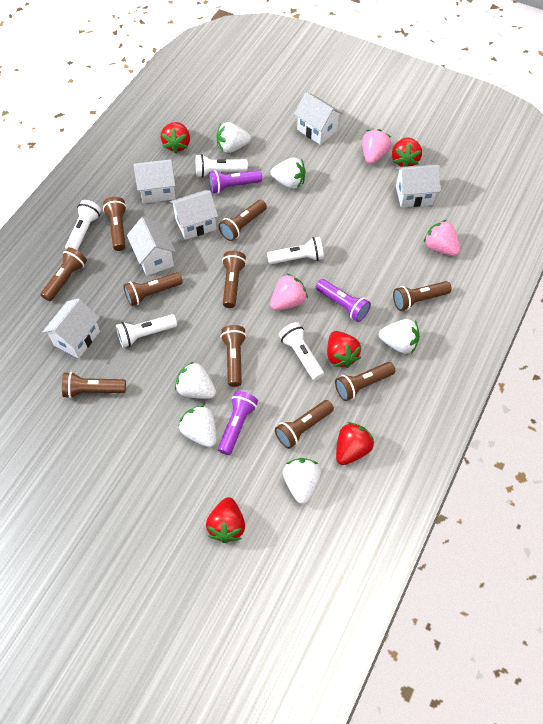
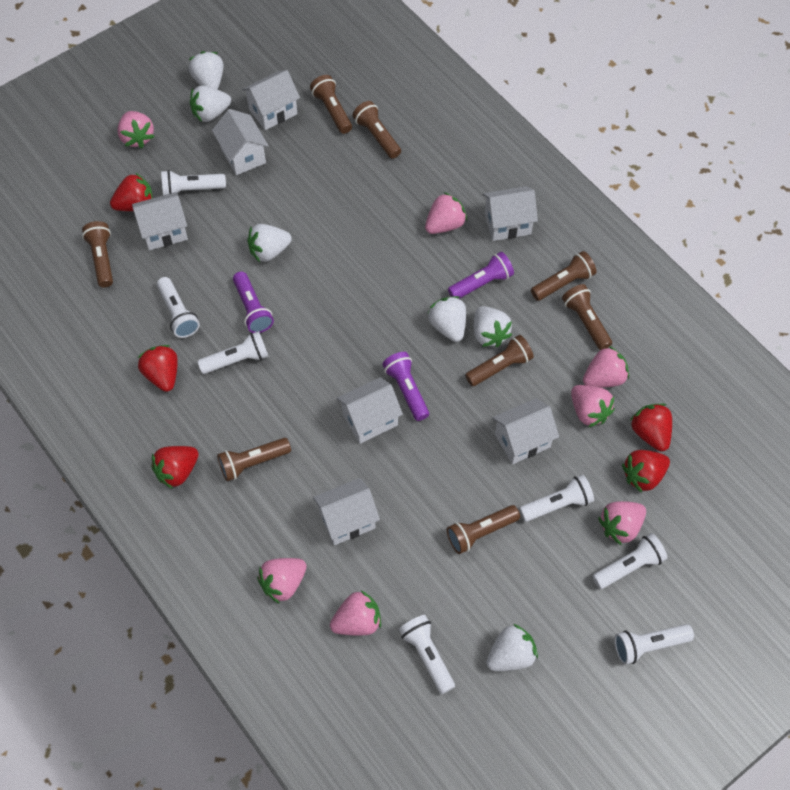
brown flashlight: 10 -> 8
pink strawberry: 3 -> 7
white flashlight: 5 -> 7
white house: 6 -> 7

